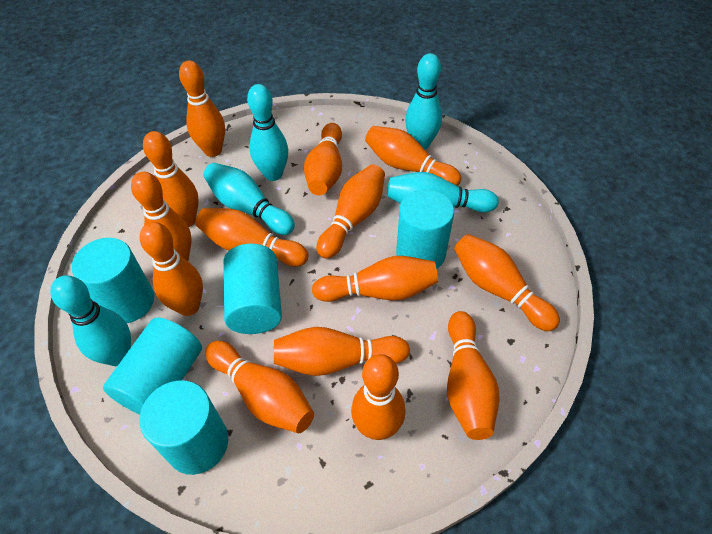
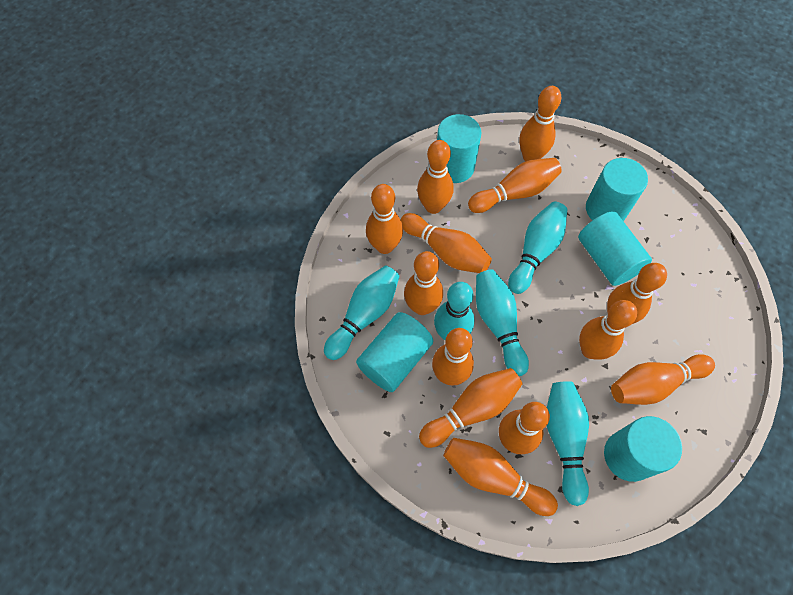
orange bowling pin: 14 -> 13

